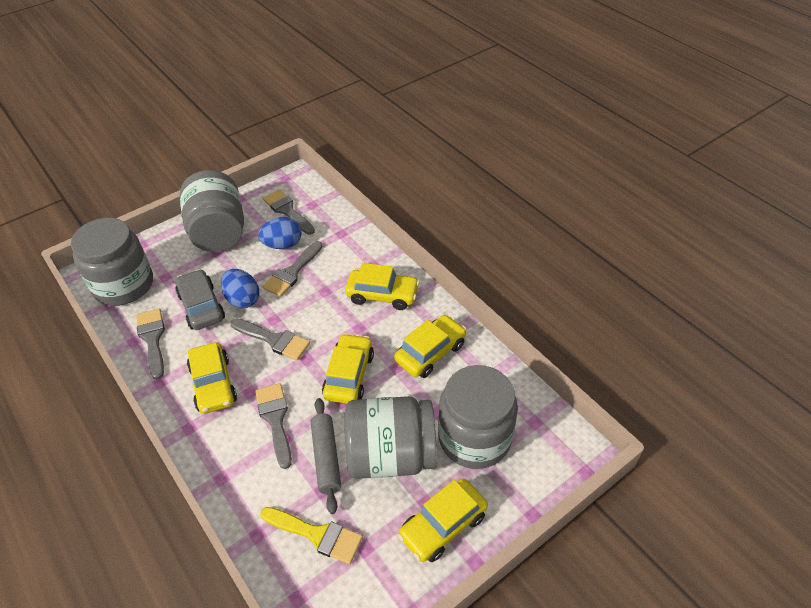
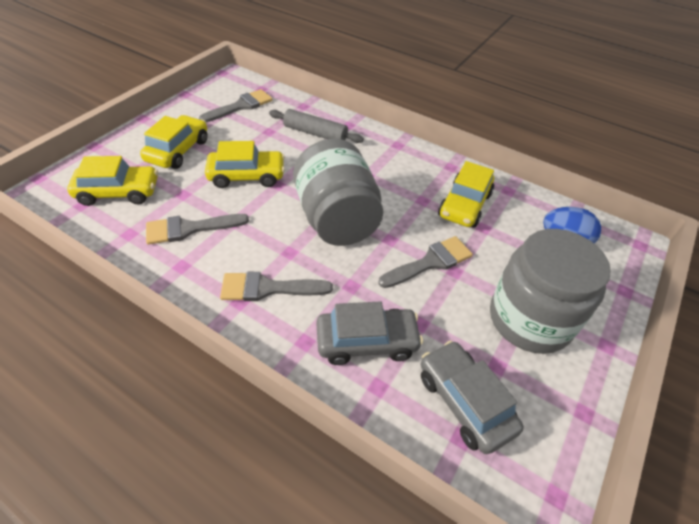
blue egg: 2 -> 1
grey brush: 5 -> 4
grey car: 1 -> 2
grey jar: 4 -> 2
yellow brush: 1 -> 0
yellow car: 5 -> 4

